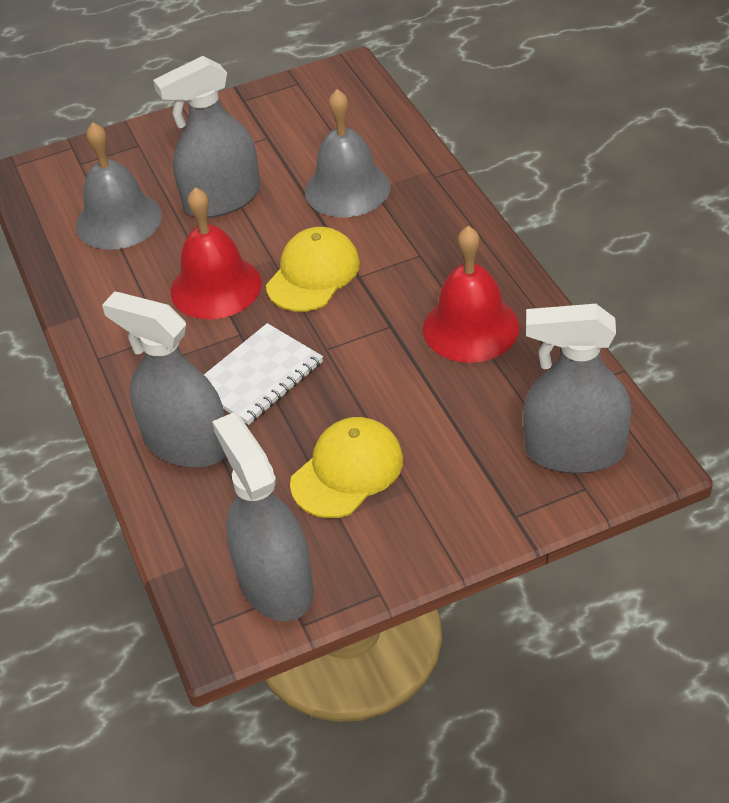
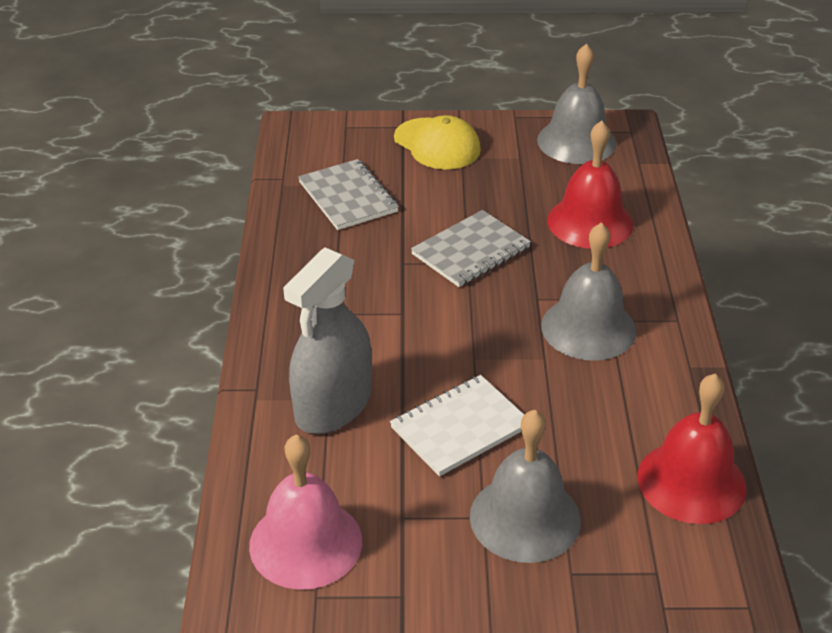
grey bell: 2 -> 3
grey notebook: 0 -> 2
grey spray bottle: 4 -> 1
pink bell: 0 -> 1
yellow cap: 2 -> 1

